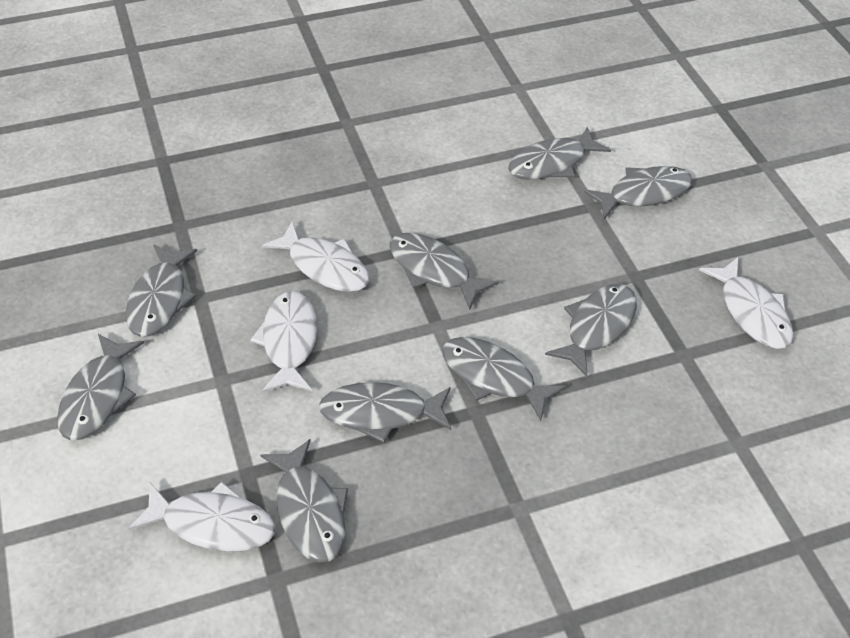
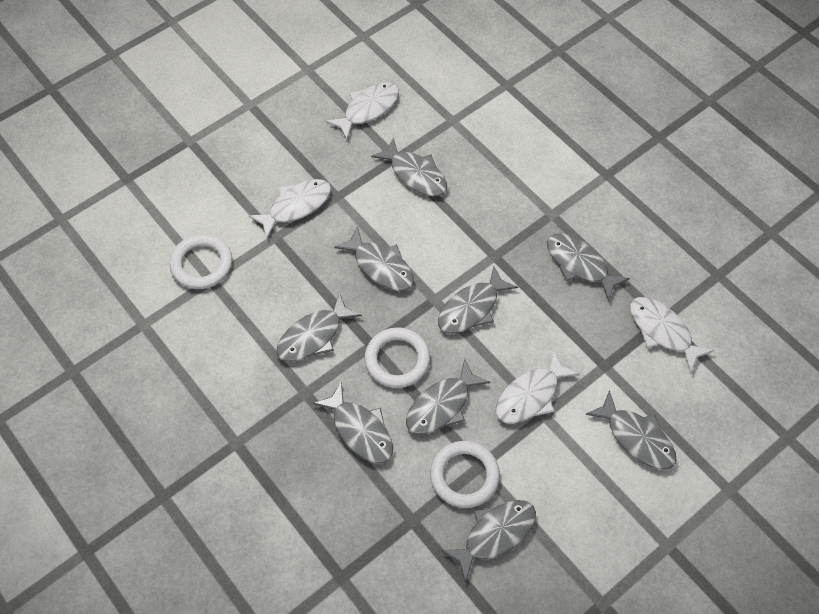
white ring: 0 -> 3

